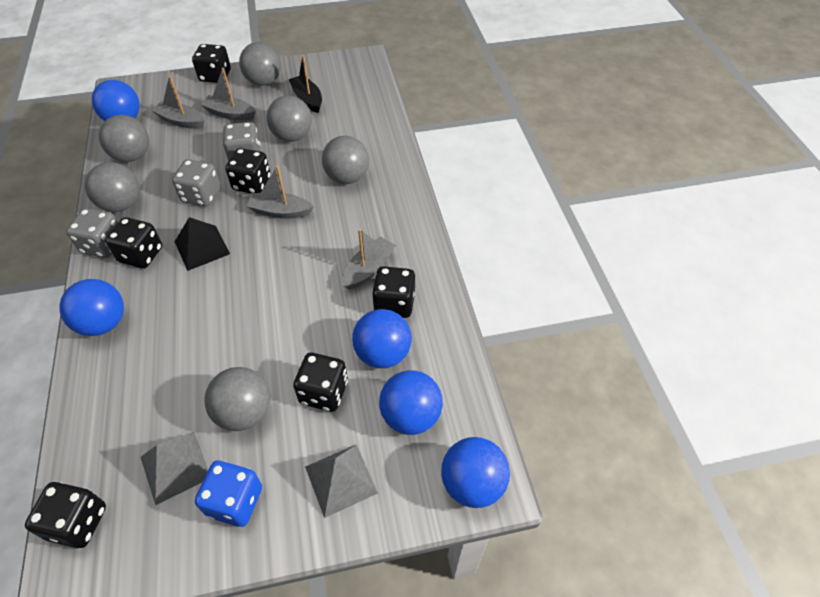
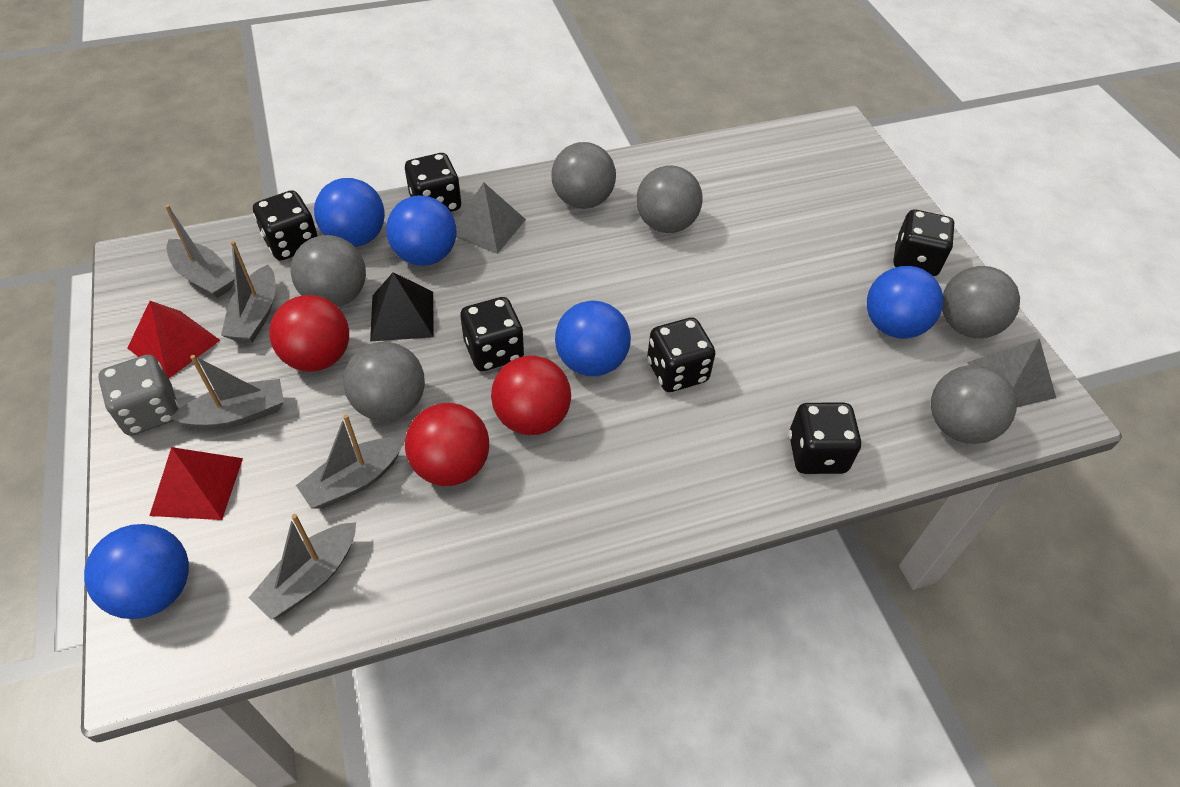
black boat: 1 -> 0
blue dice: 1 -> 0
grey boat: 4 -> 5
grey dice: 3 -> 1
red ball: 0 -> 3
red pyramid: 0 -> 2

